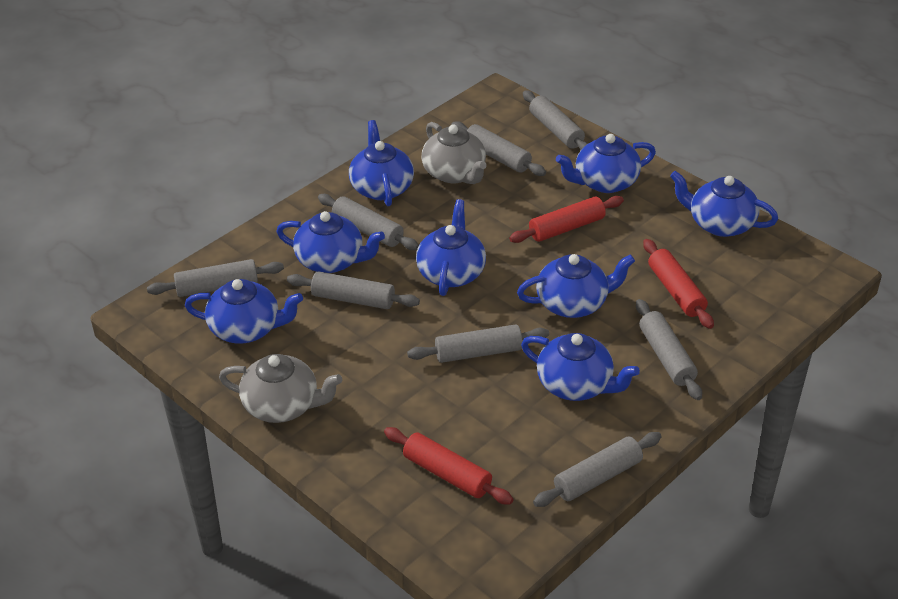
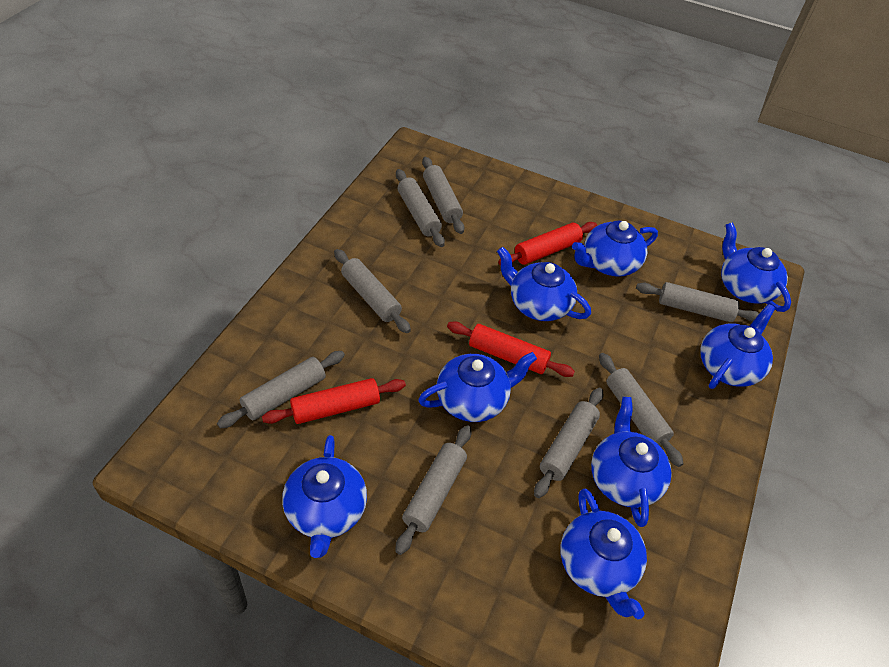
grey teapot: 2 -> 0

